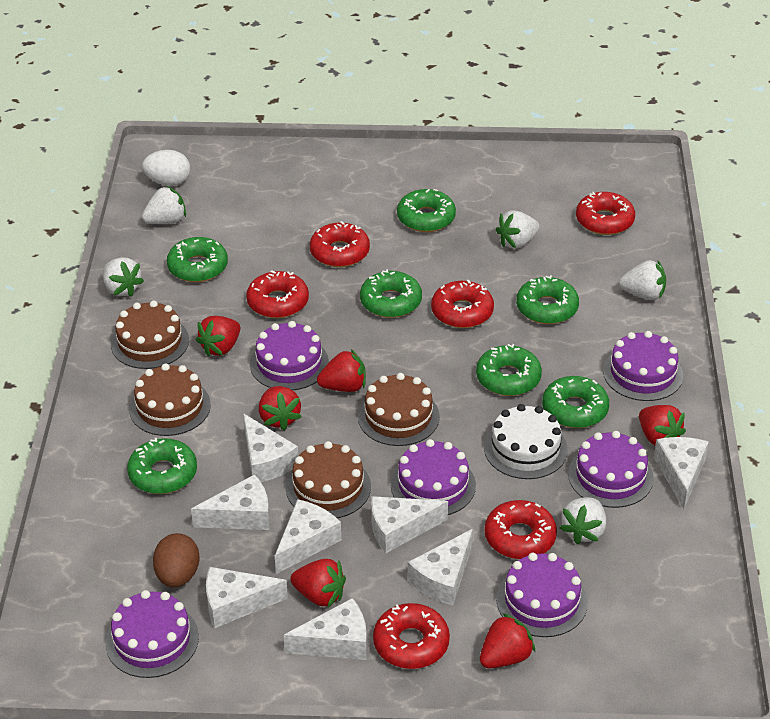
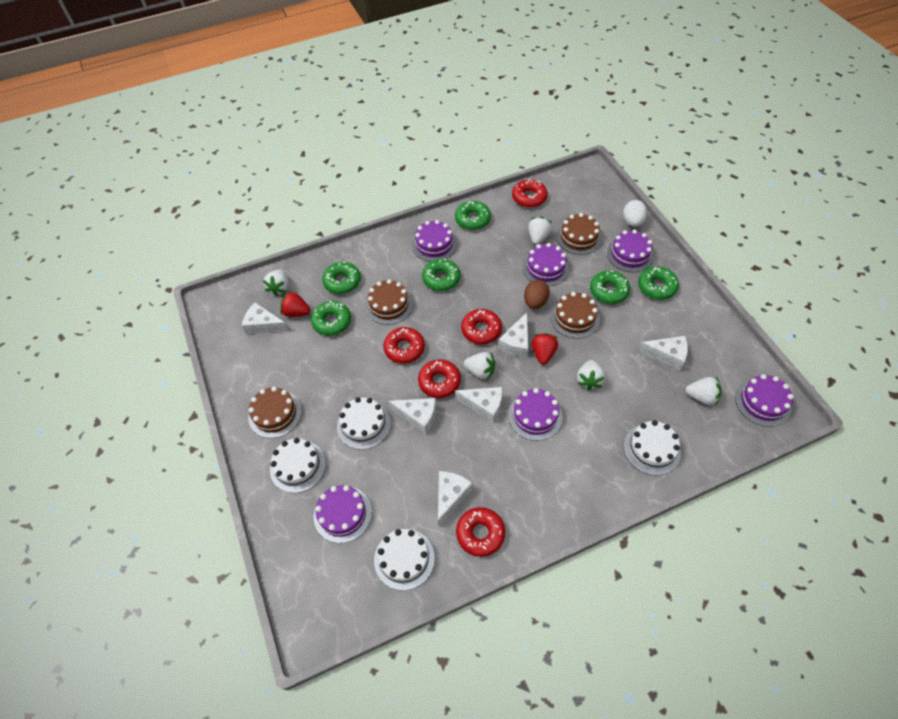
green donut: 7 -> 6
red donut: 6 -> 5
red strawberry: 6 -> 2
white cake: 1 -> 4
white cheese: 8 -> 6

